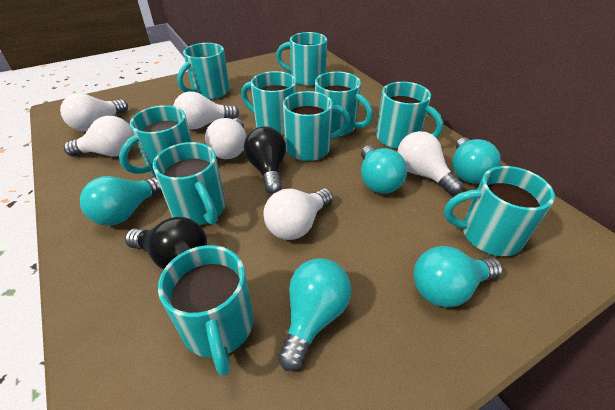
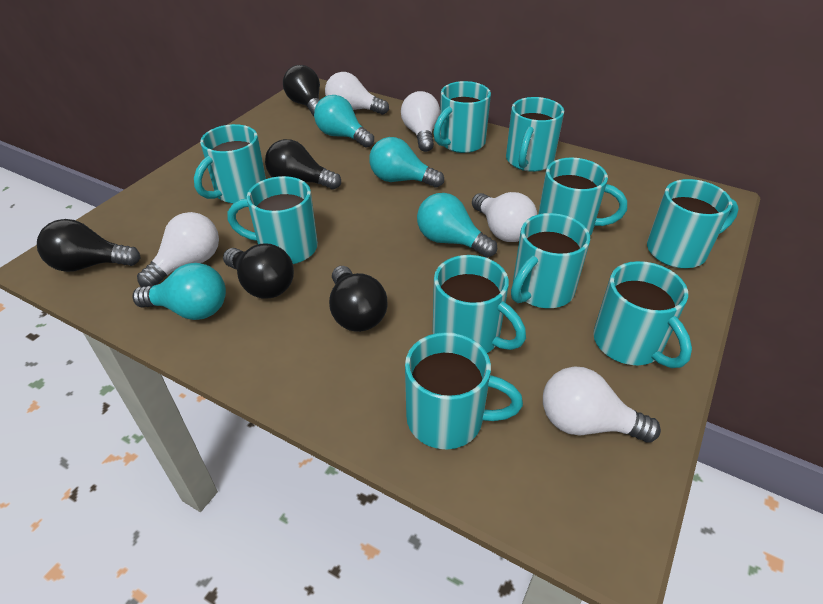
black light bulb: 2 -> 5
turquoise light bulb: 5 -> 4
white light bulb: 6 -> 5

